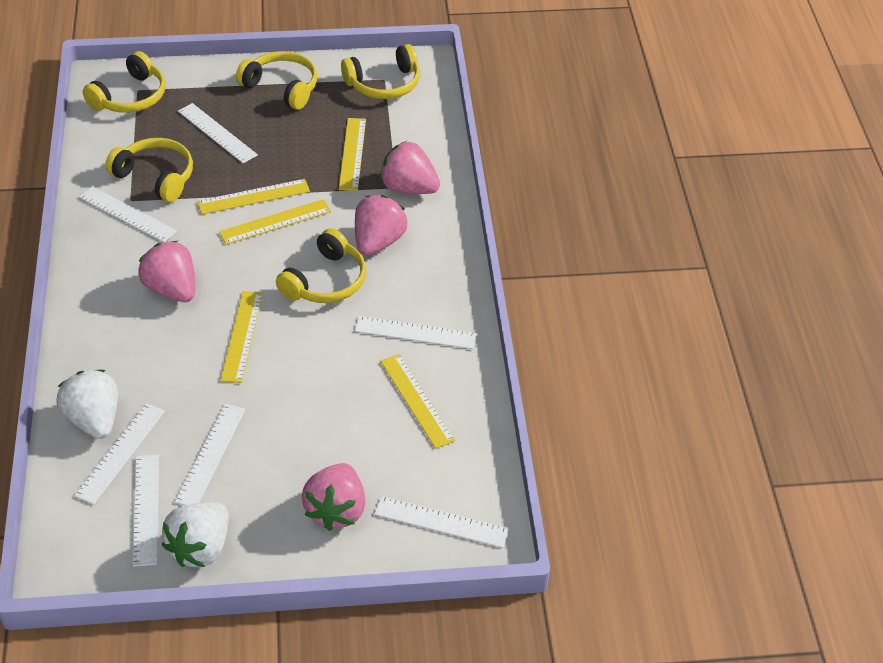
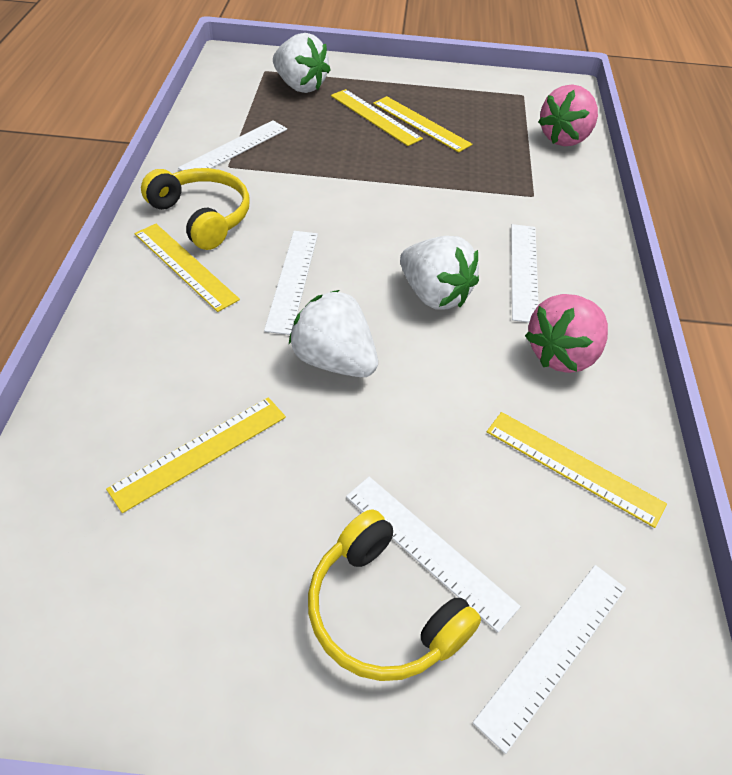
pink strawberry: 4 -> 2
white ruler: 7 -> 5
white strawberry: 2 -> 3
yellow headphones: 5 -> 2

